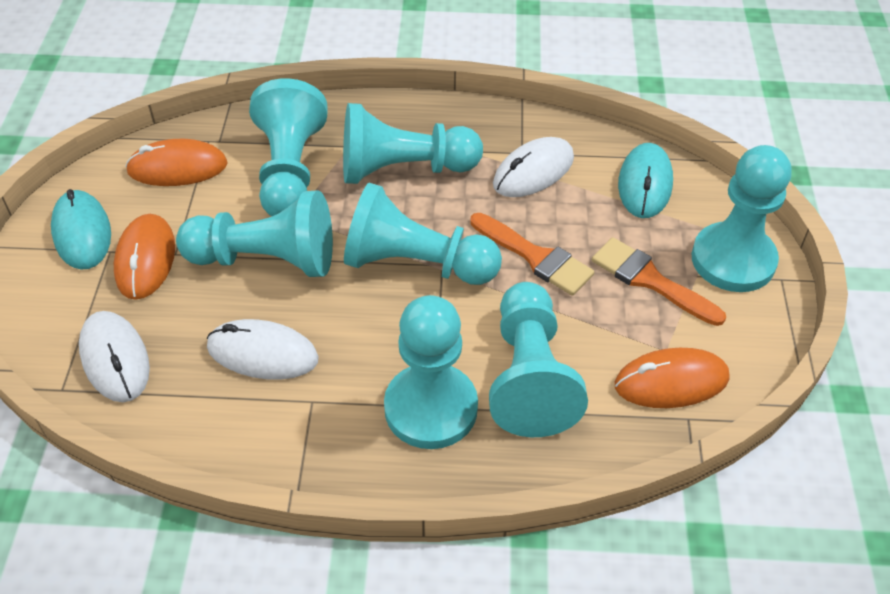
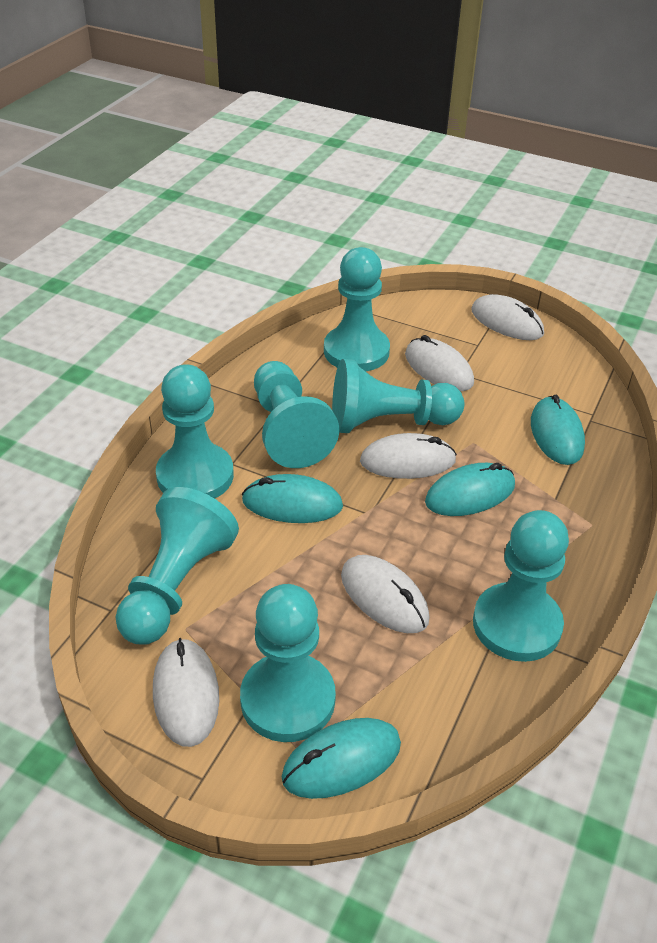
orange brush: 2 -> 0
orange mouse: 3 -> 0
turquoise mouse: 2 -> 4
white mouse: 3 -> 5

